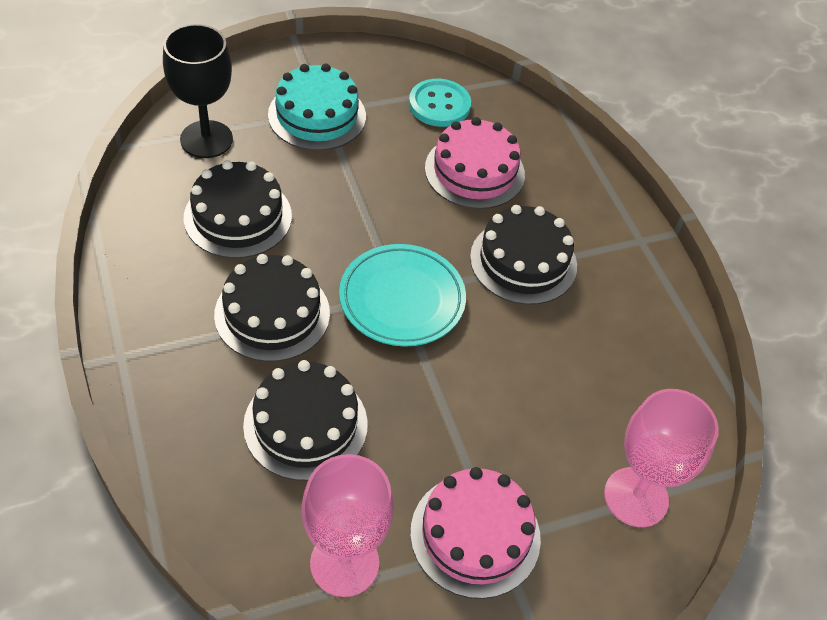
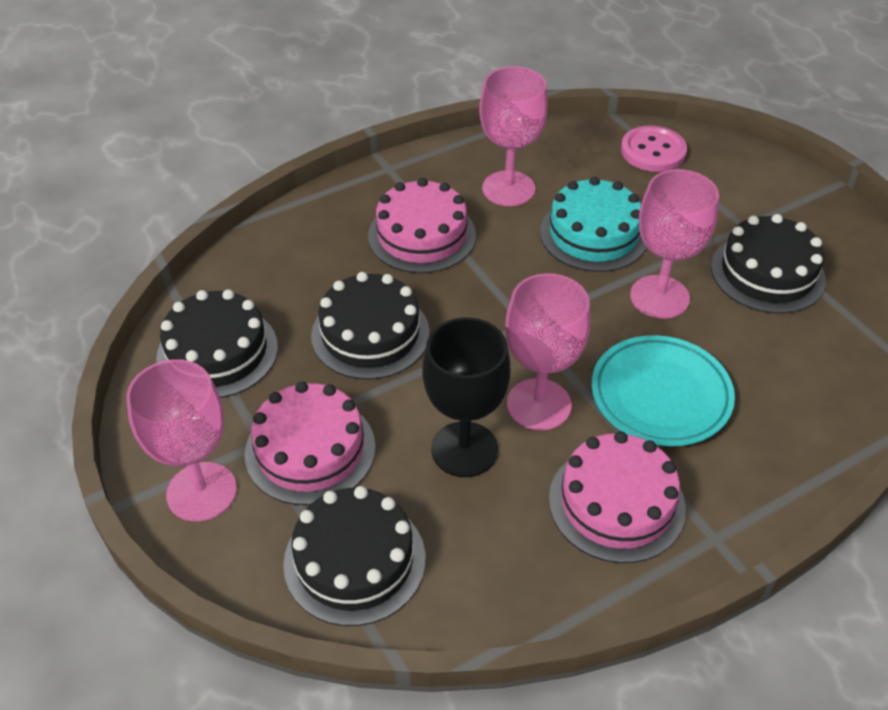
pink button: 0 -> 1
pink cake: 2 -> 3
pink goblet: 2 -> 4
turquoise button: 1 -> 0

